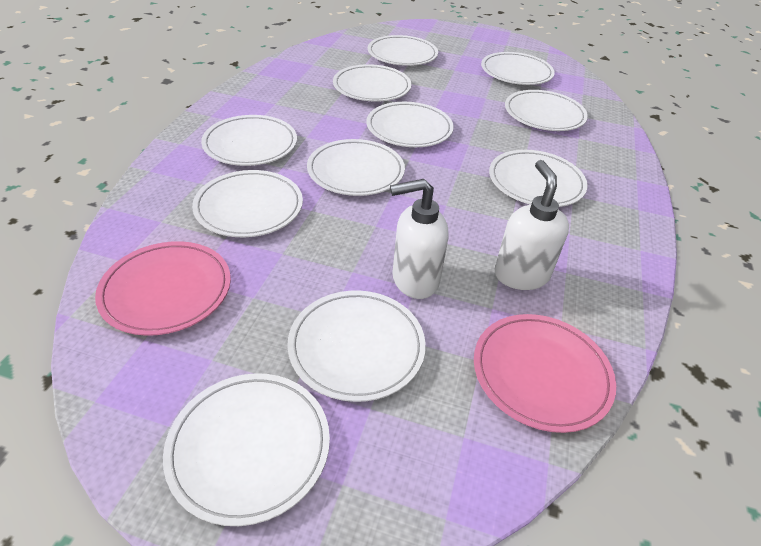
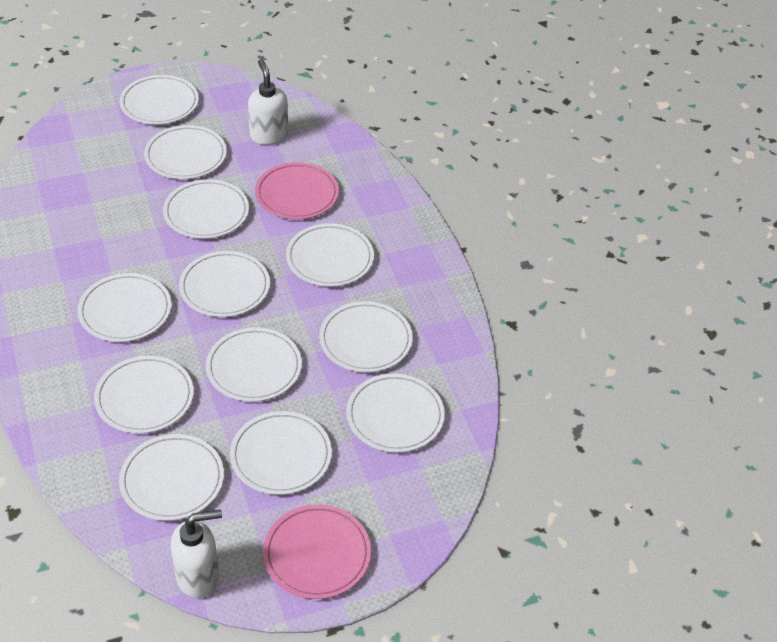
white plate: 11 -> 12

